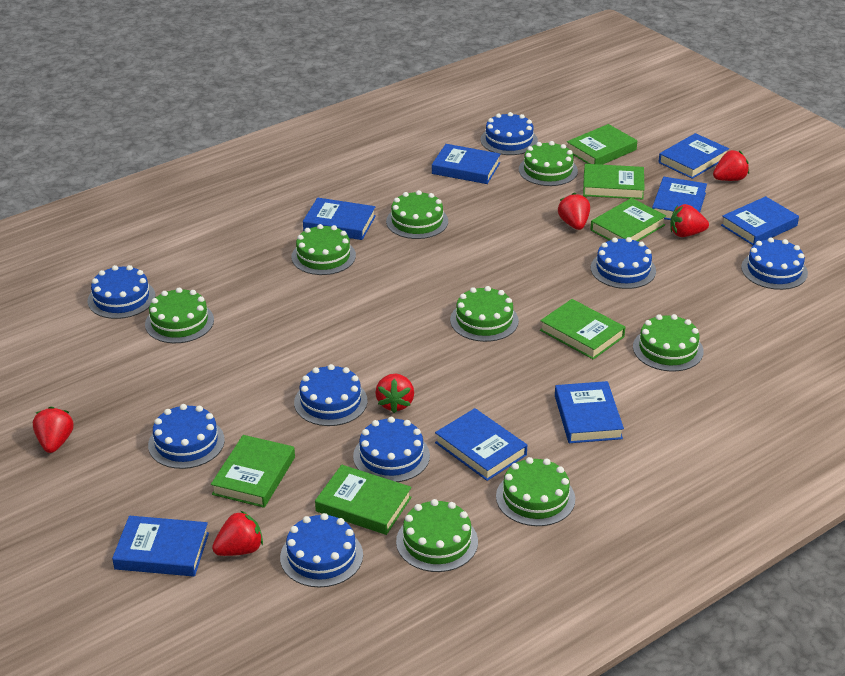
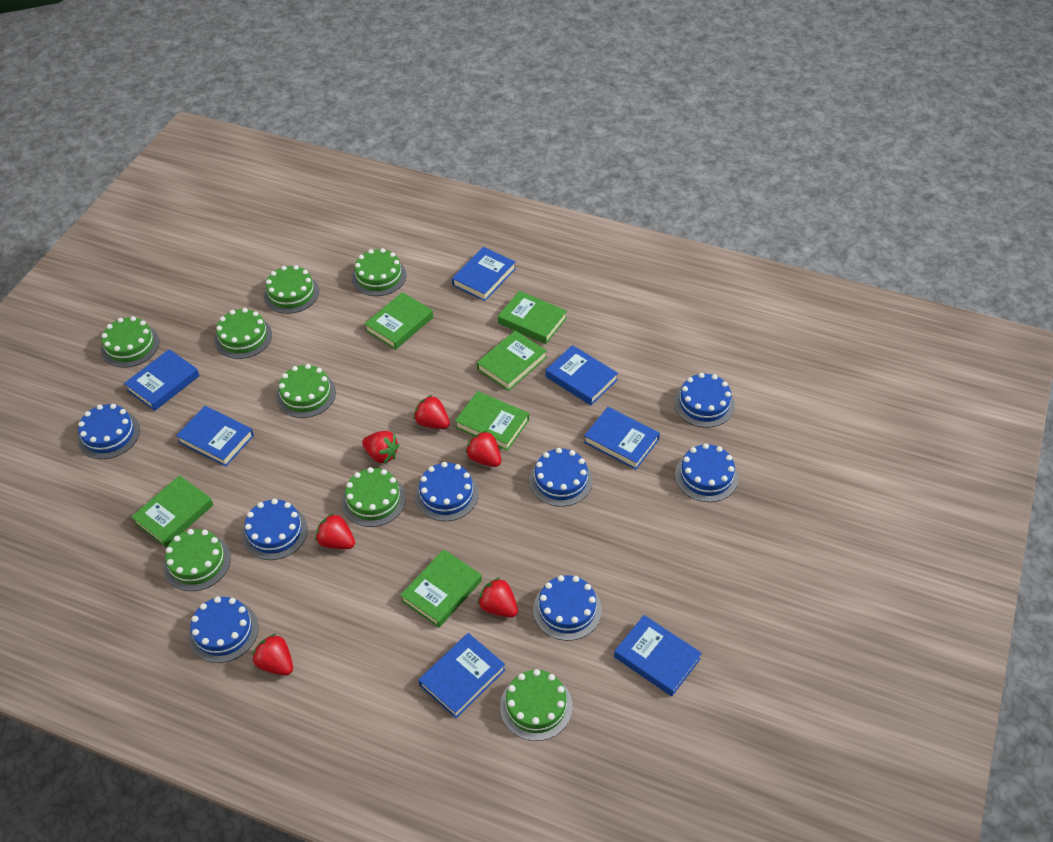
blue book: 8 -> 7

